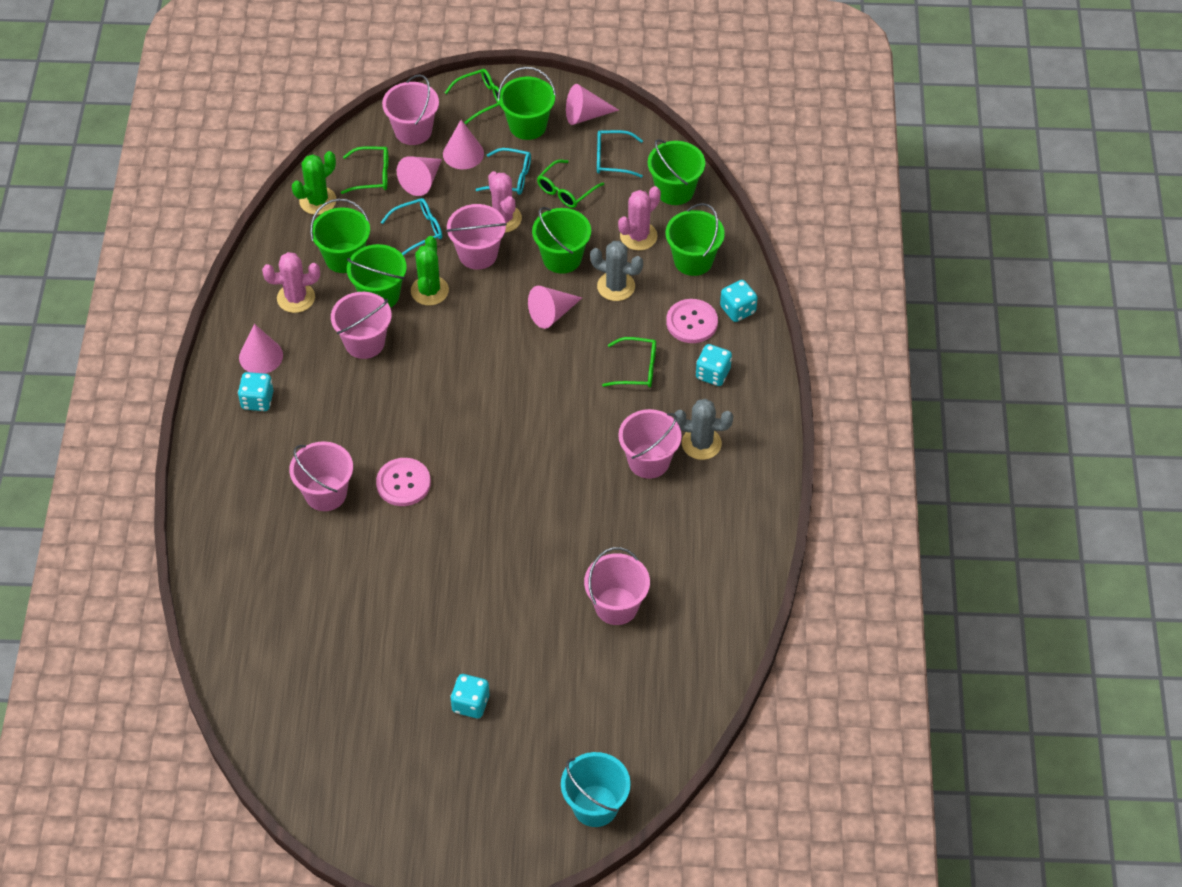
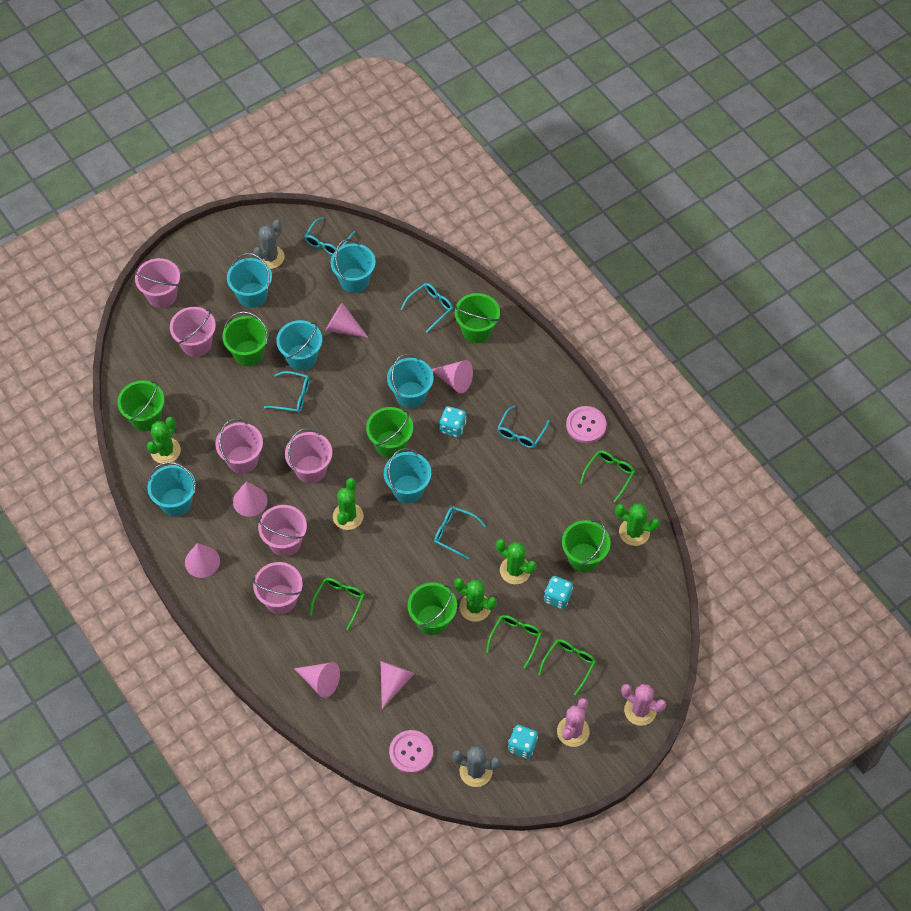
green cactus: 2 -> 5
pink cactus: 3 -> 2
pink cone: 5 -> 6
turquoise bucket: 1 -> 6
turquoise dice: 4 -> 3
turquoise glasses: 3 -> 5

